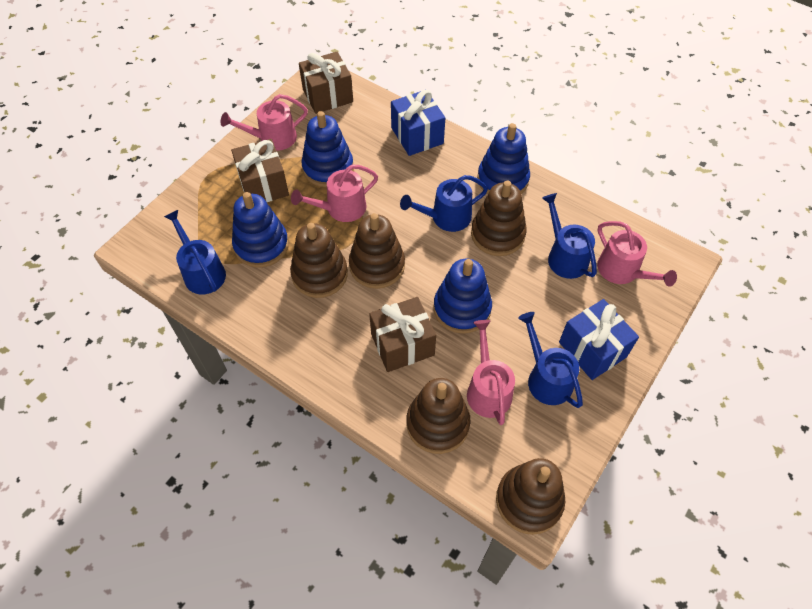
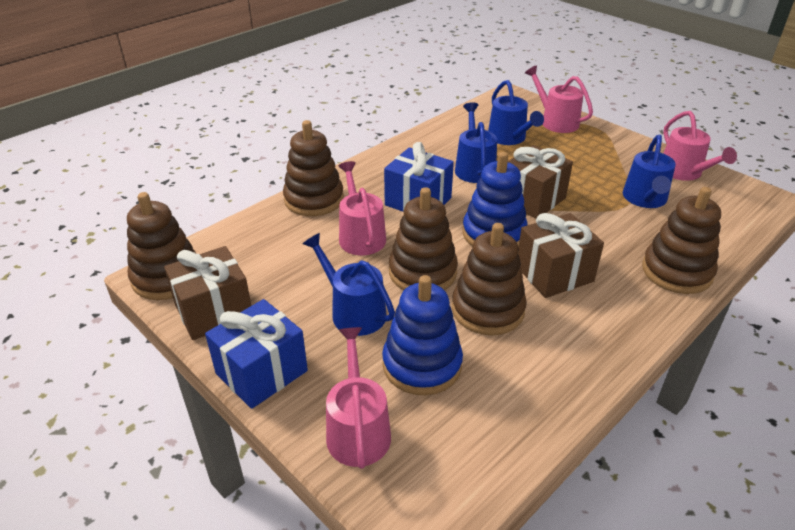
blue stacking toy: 4 -> 2

